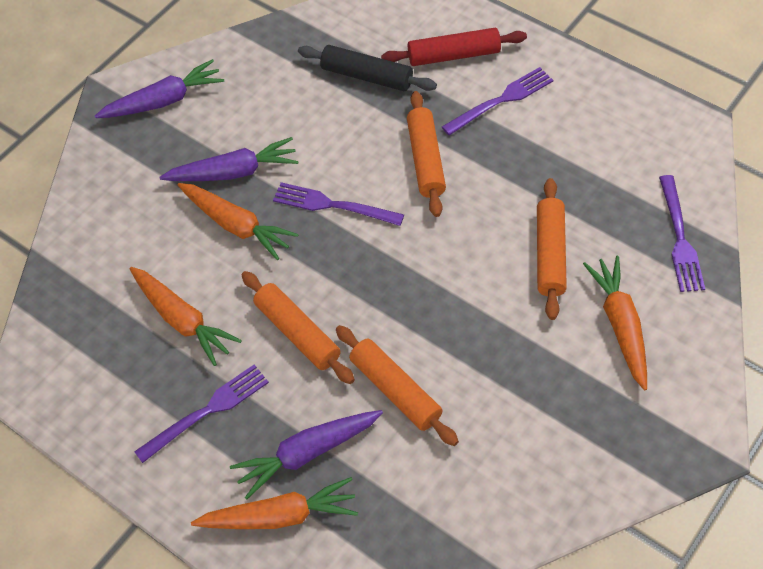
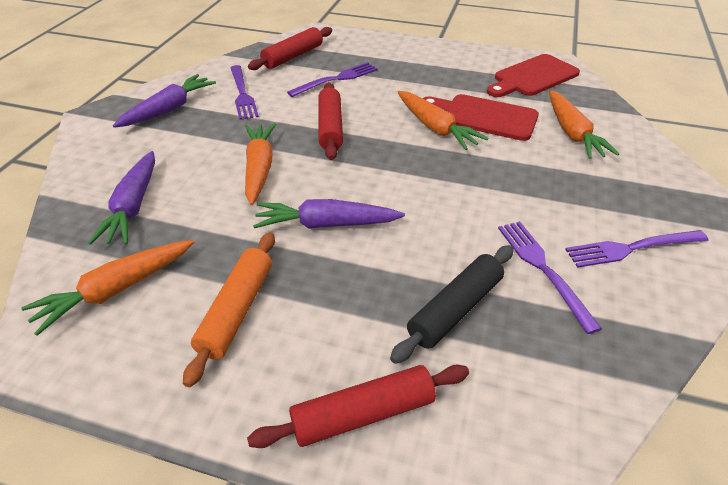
orange rolling pin: 4 -> 1
red cutting board: 0 -> 2
red rolling pin: 1 -> 3

